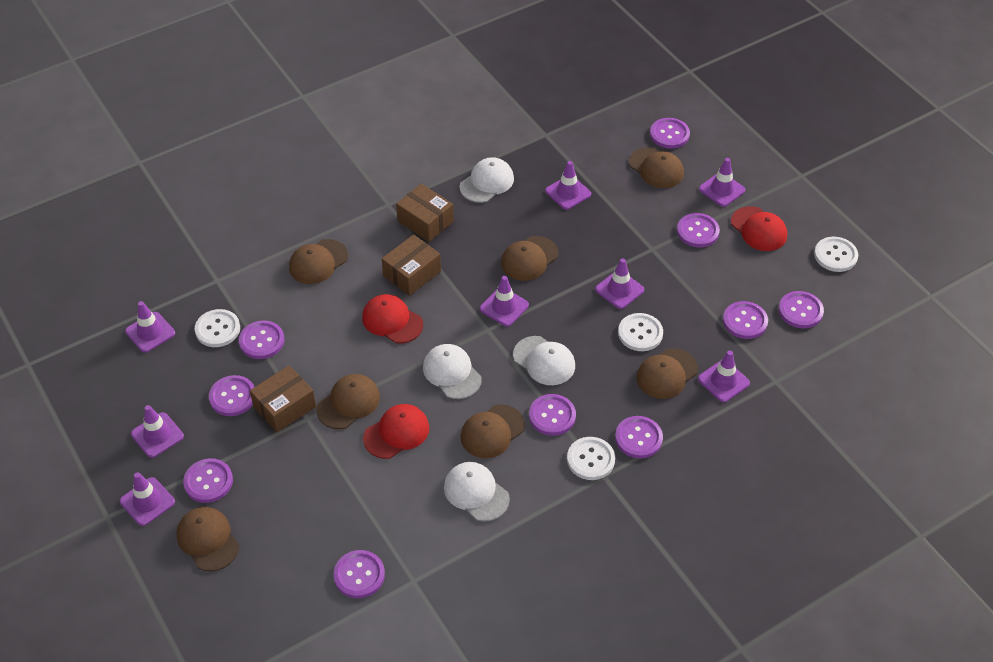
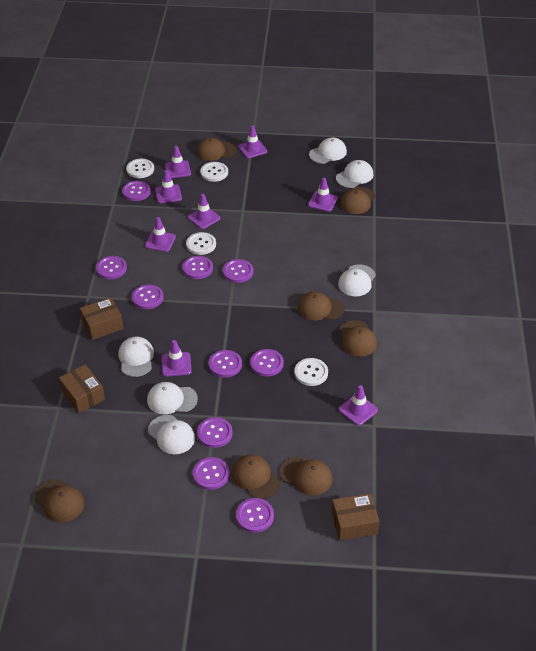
red cap: 3 -> 0
white cap: 4 -> 6

